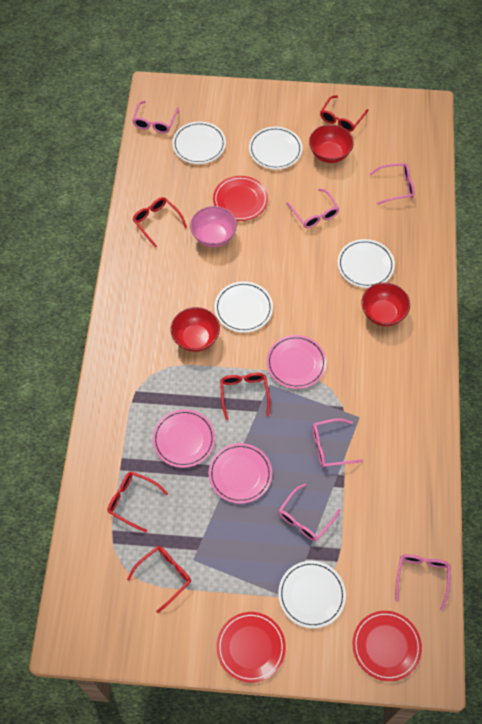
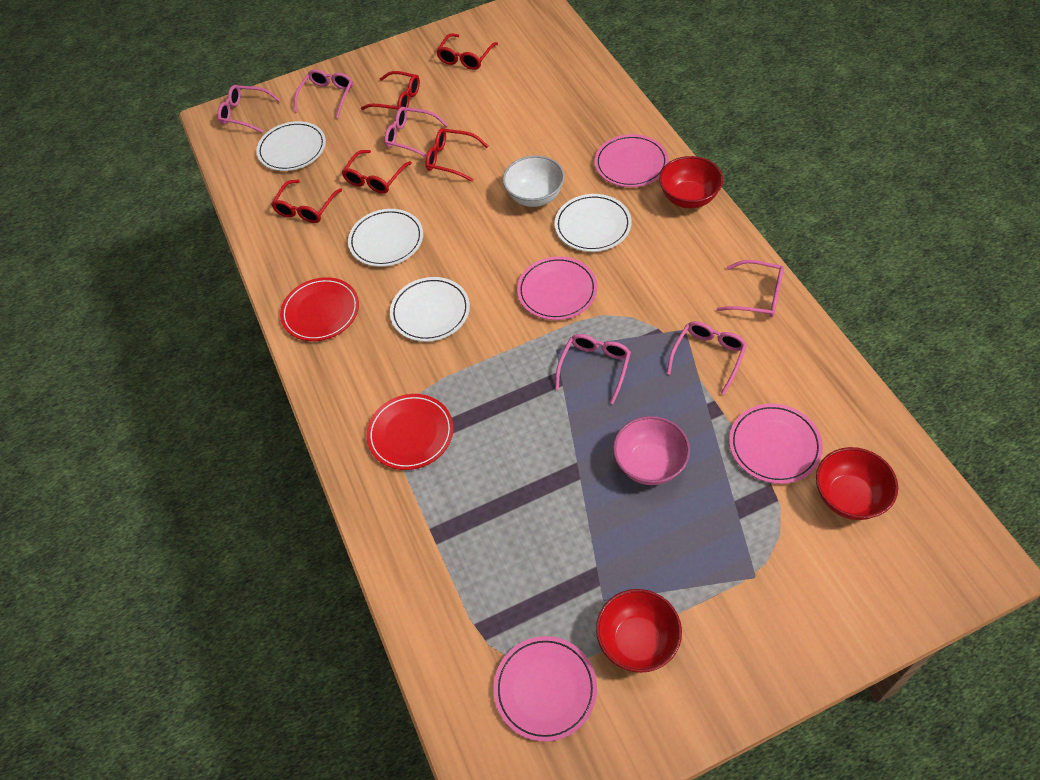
pink plate: 3 -> 4
red plate: 3 -> 2
white bowl: 0 -> 1
white plate: 5 -> 4

